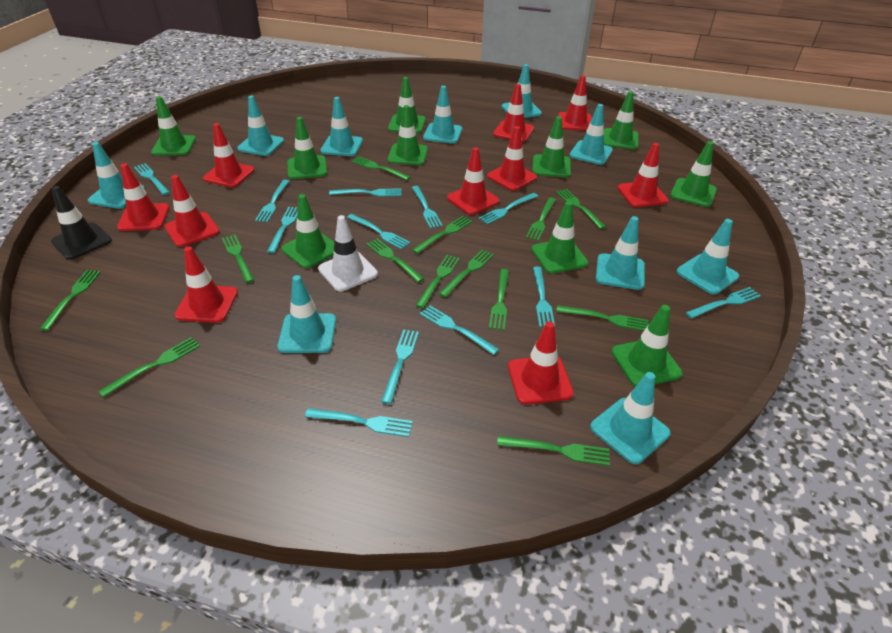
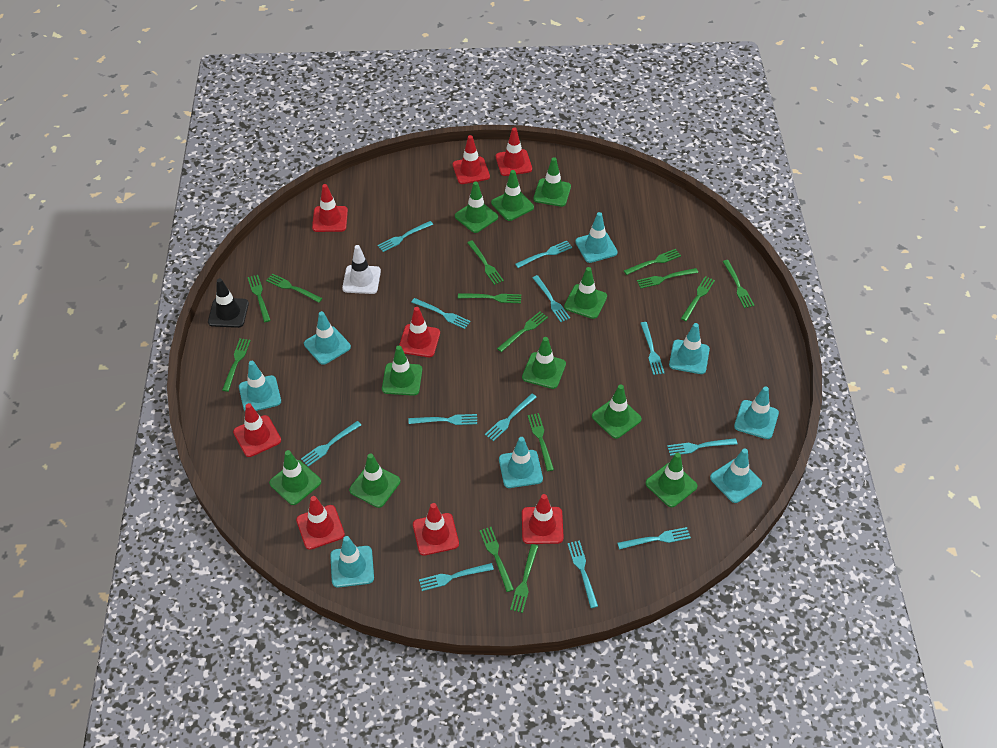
red traffic cone: 10 -> 8
turquoise traffic cone: 10 -> 8

